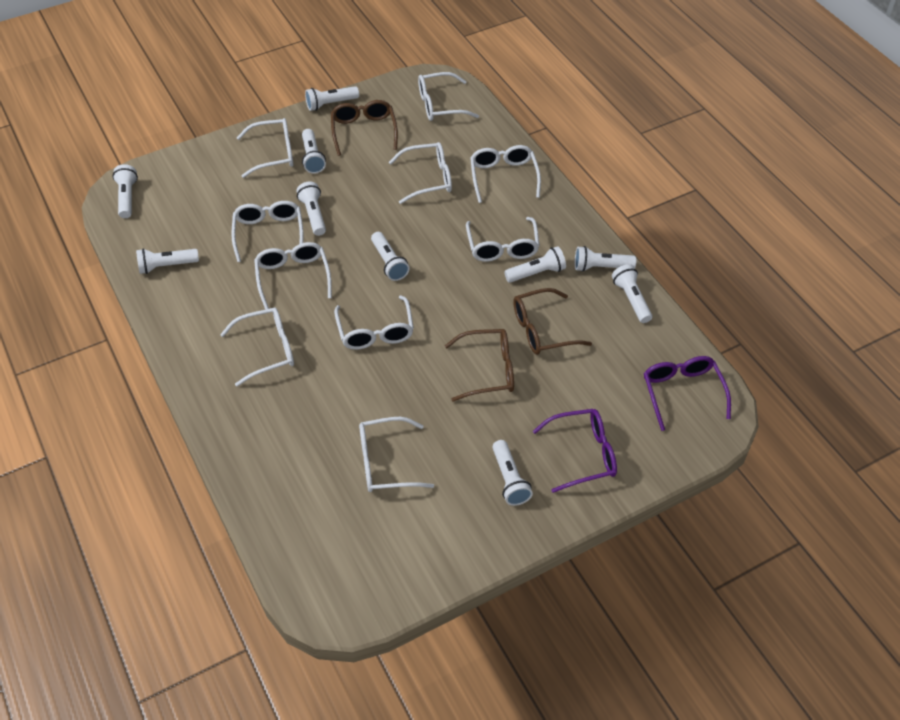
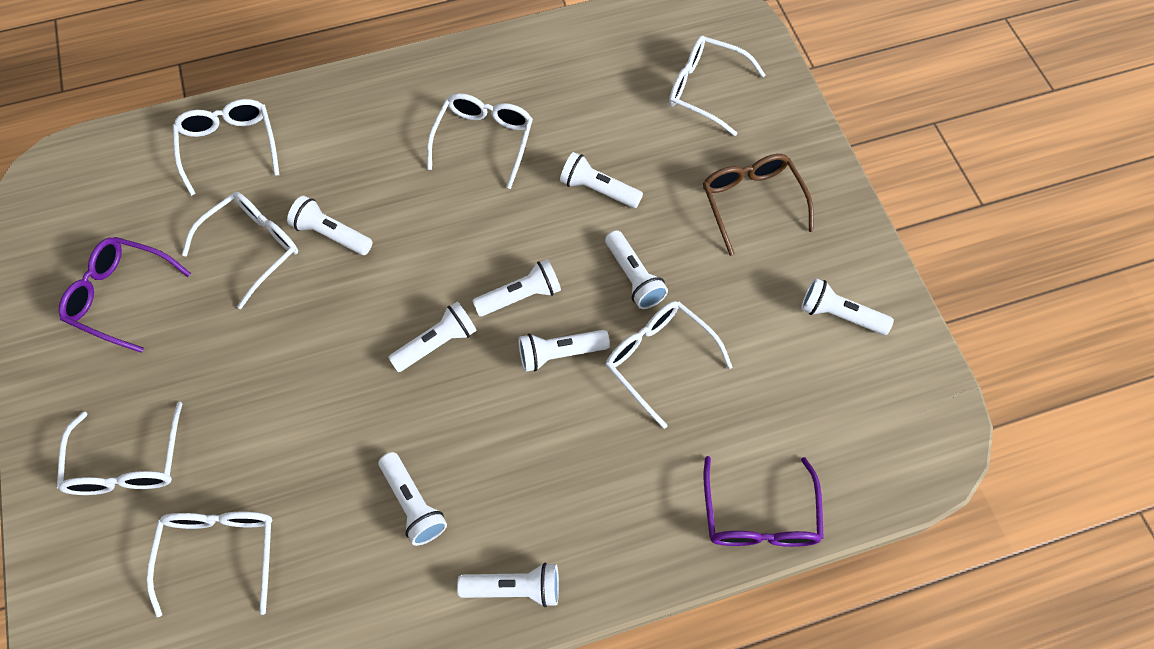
brown glasses: 3 -> 1
white flashlight: 10 -> 9
white glasses: 10 -> 7

